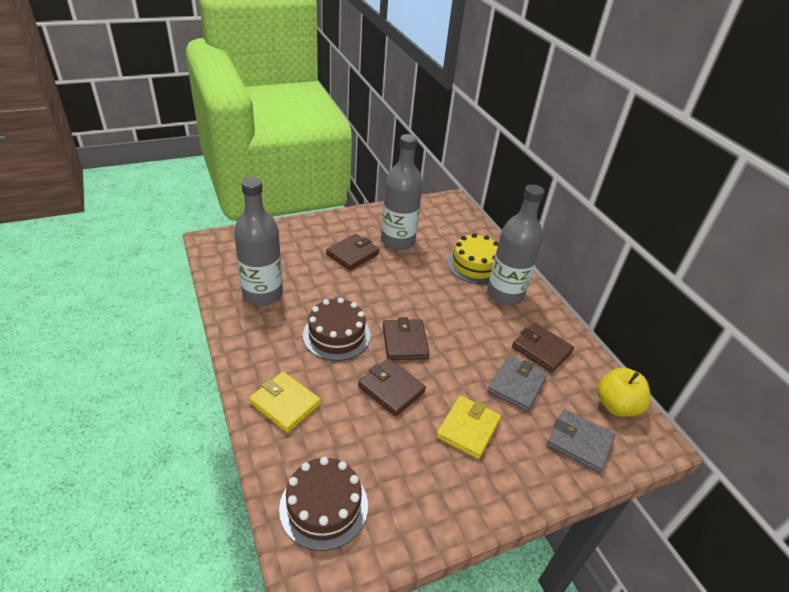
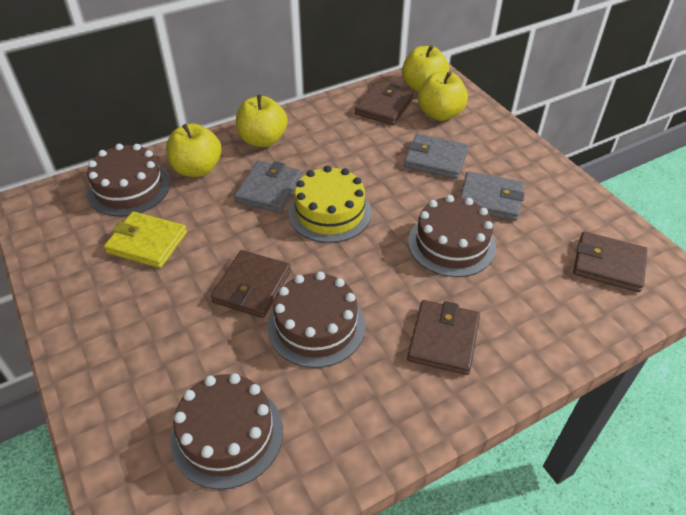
brown cake: 2 -> 4
grey bottle: 3 -> 0
grey wallet: 2 -> 3
yellow apple: 1 -> 4
yellow wallet: 2 -> 1

